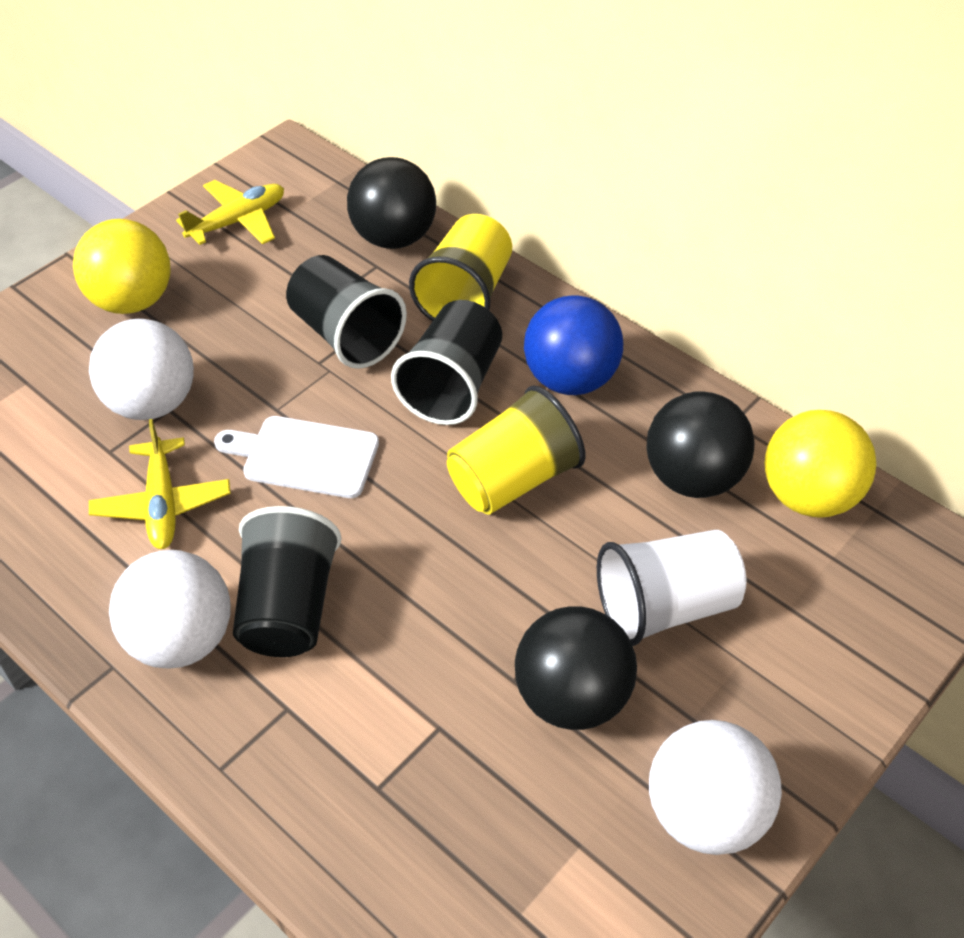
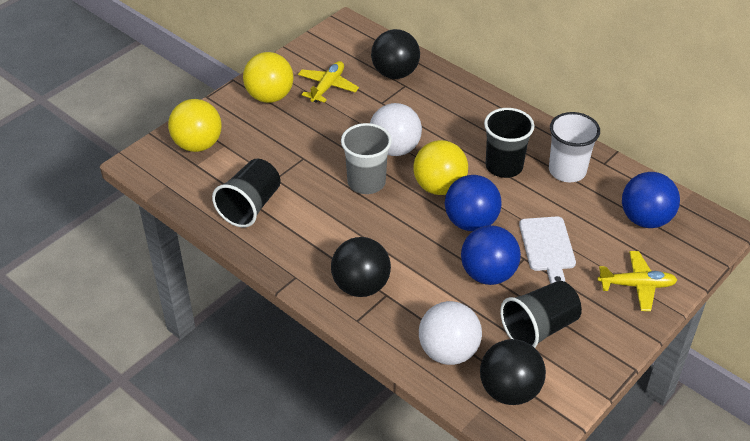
blue ball: 1 -> 3
grey cup: 0 -> 1
white ball: 3 -> 2
yellow ball: 2 -> 3
yellow cup: 2 -> 0

